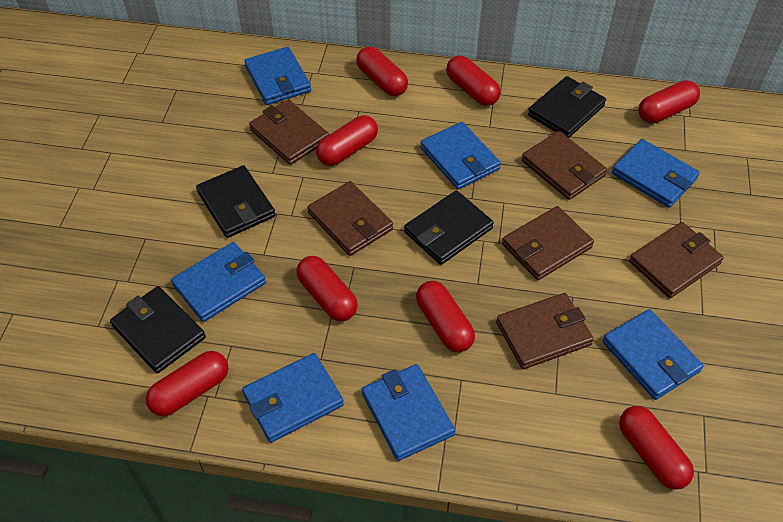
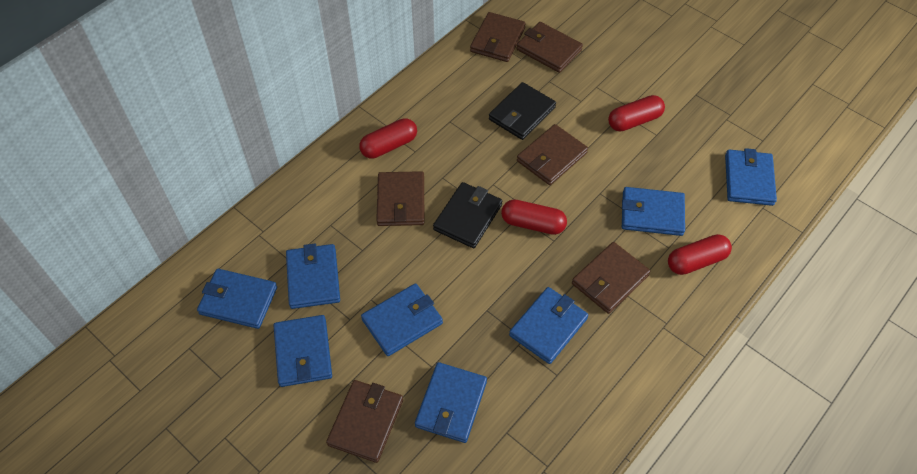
black wallet: 4 -> 2
blue wallet: 7 -> 8
red capsule: 8 -> 4

